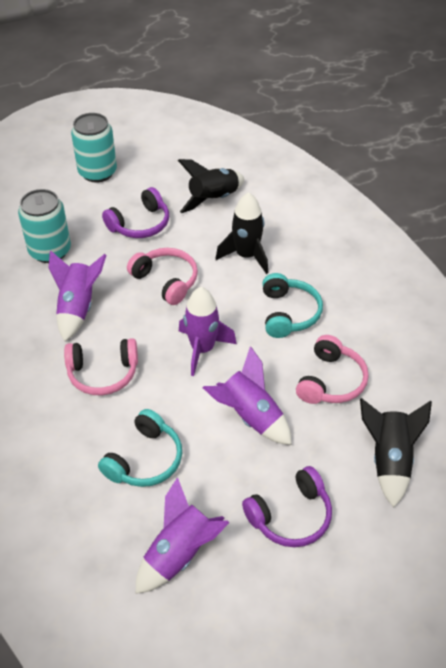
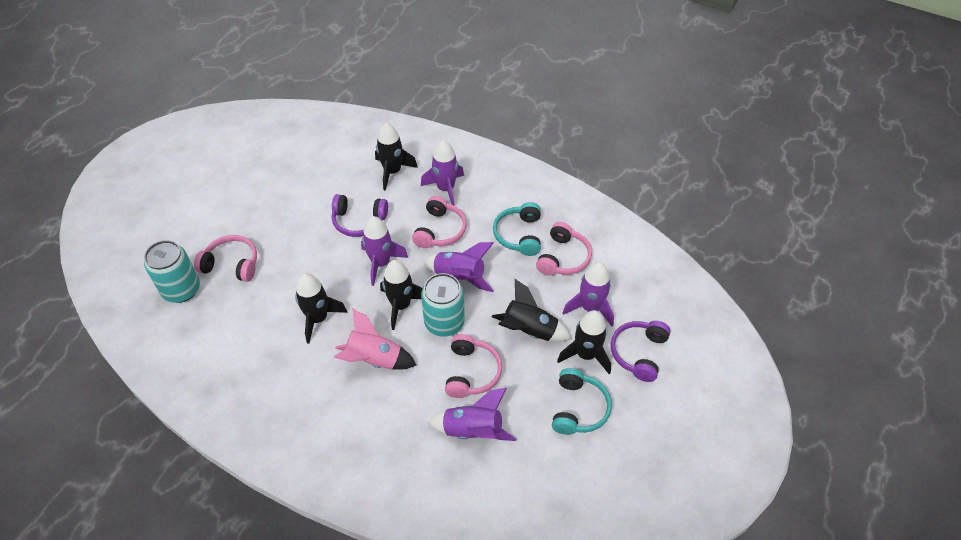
black rocket: 3 -> 5
pink headphones: 3 -> 4
pink rocket: 0 -> 1
purple rocket: 4 -> 5

